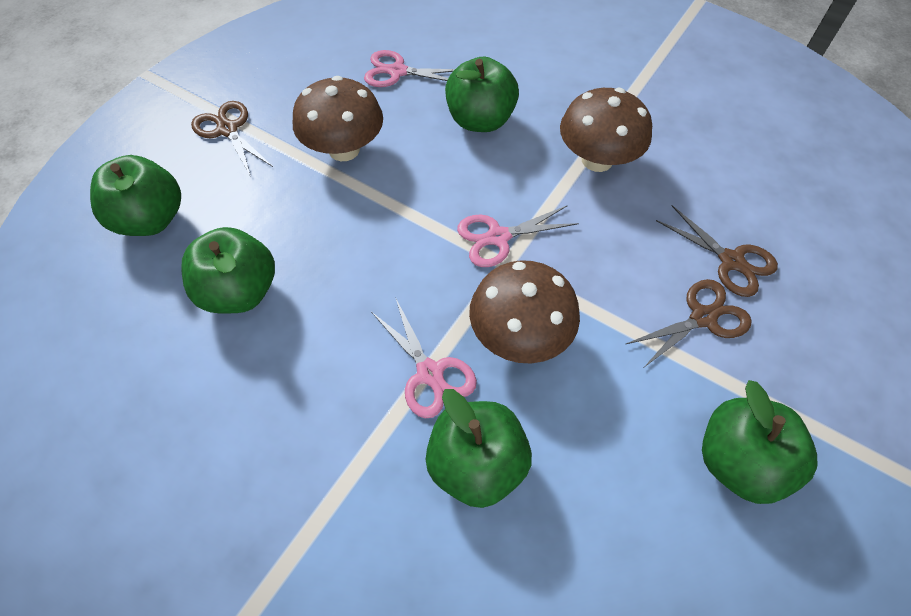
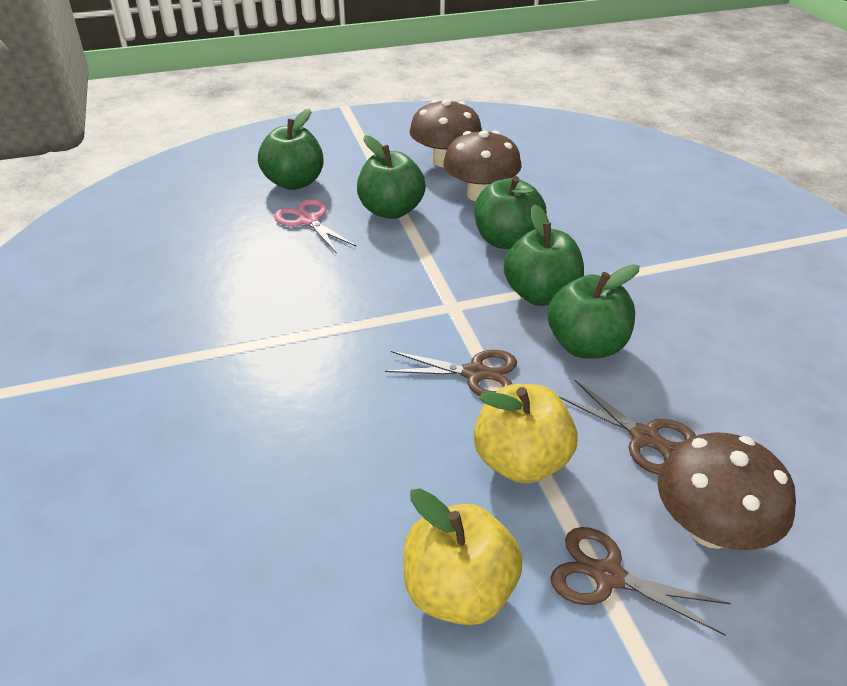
pink scissors: 3 -> 1
yellow apple: 0 -> 2

